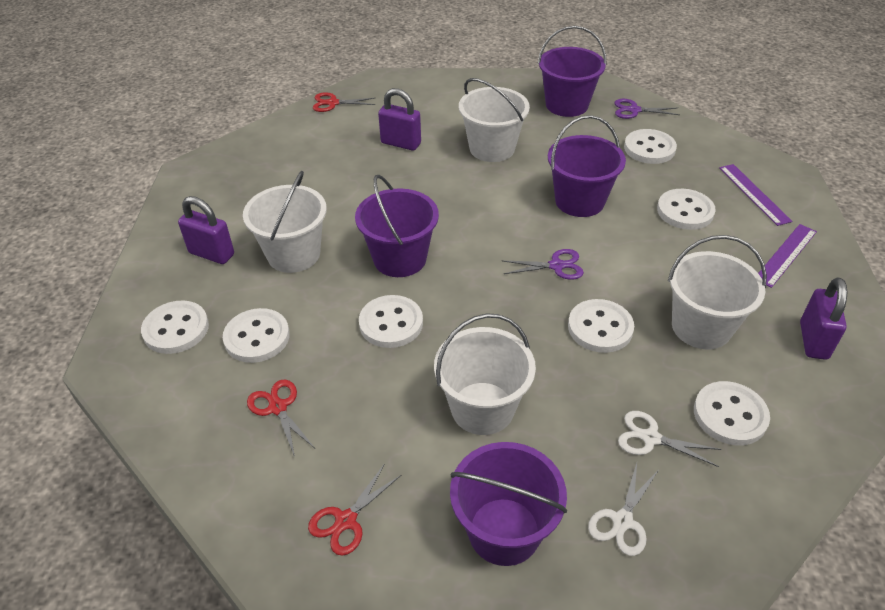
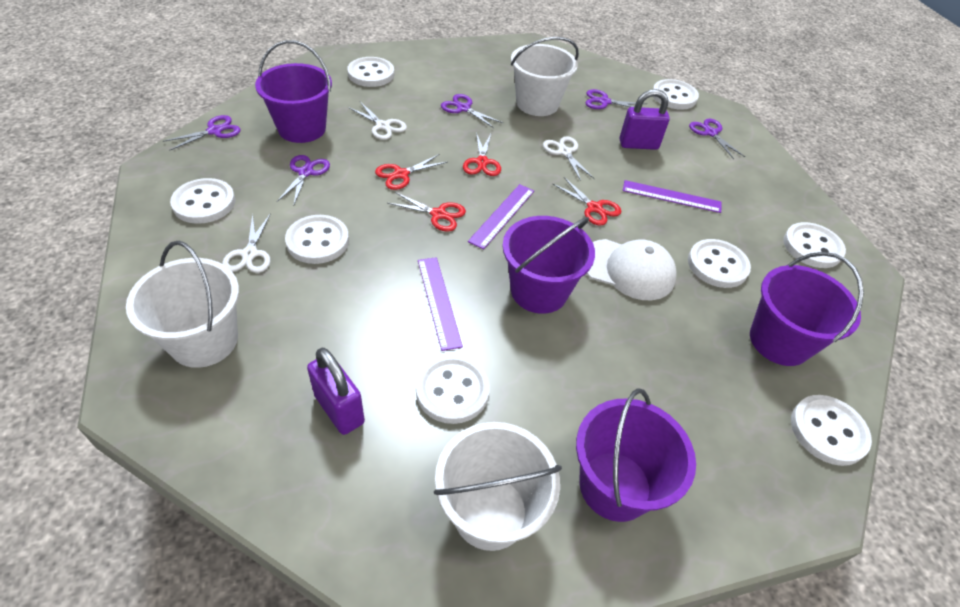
purple padlock: 3 -> 2
purple ruler: 2 -> 3
purple scissors: 2 -> 5
red scissors: 3 -> 4
white bucket: 4 -> 3
white button: 7 -> 8
white cap: 0 -> 1
white scissors: 2 -> 3

